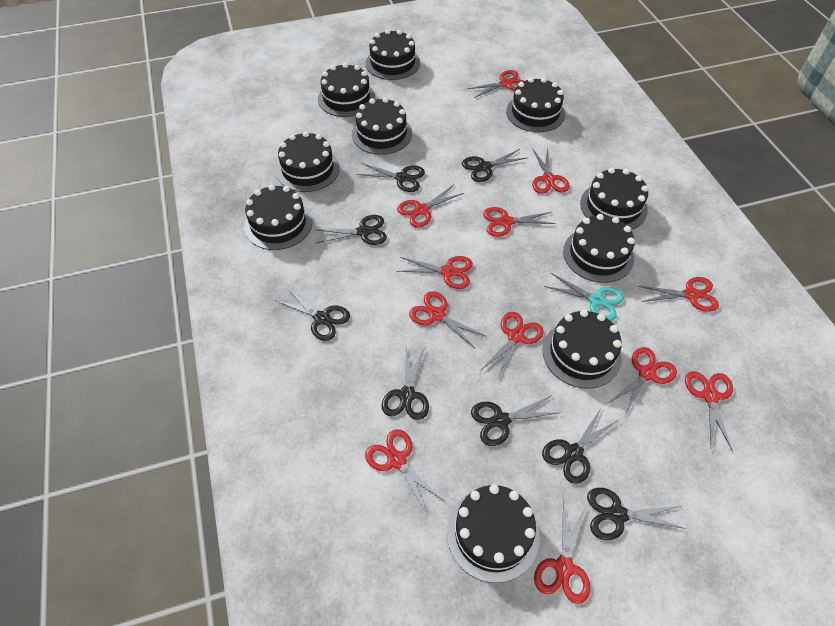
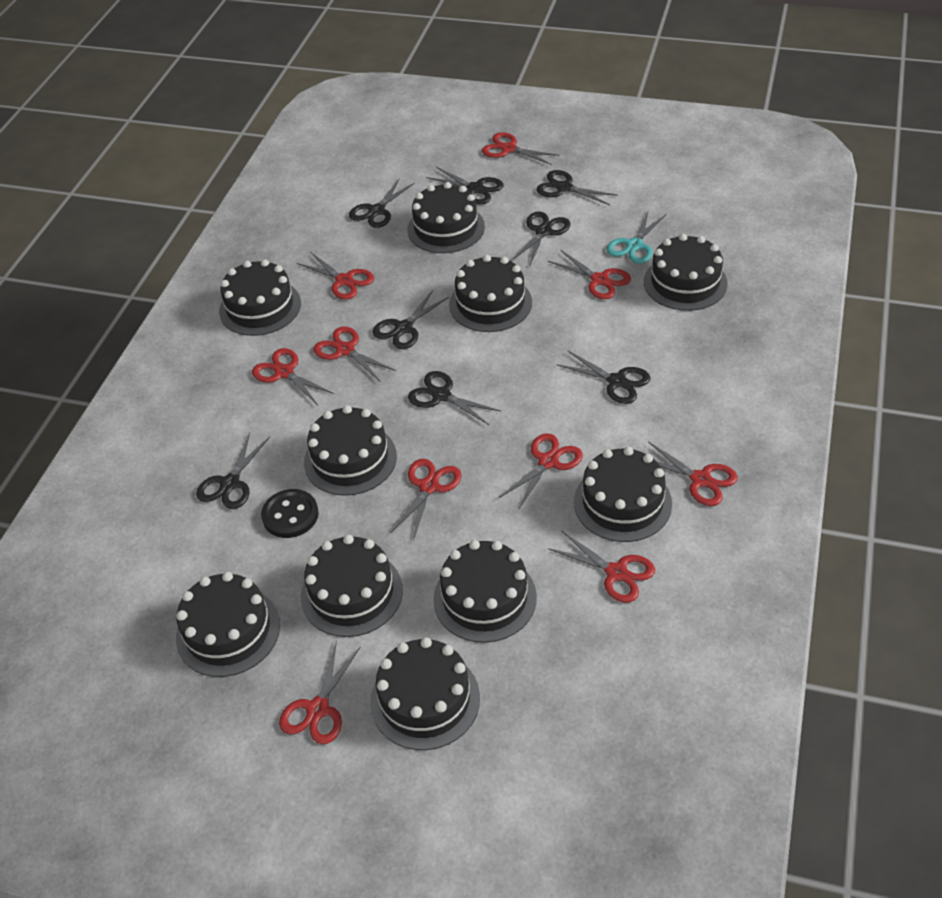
black button: 0 -> 1
red scissors: 12 -> 10

